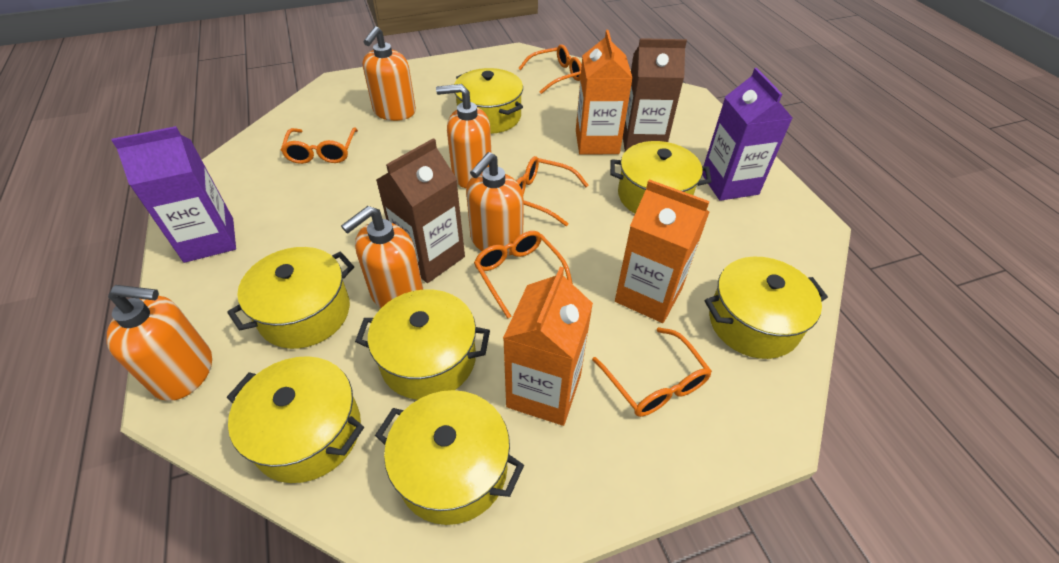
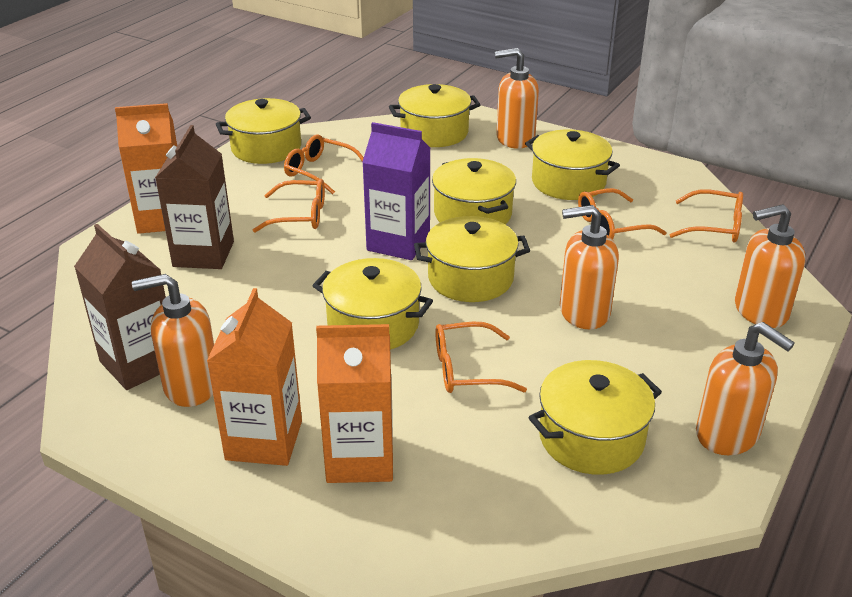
purple carton: 2 -> 1

